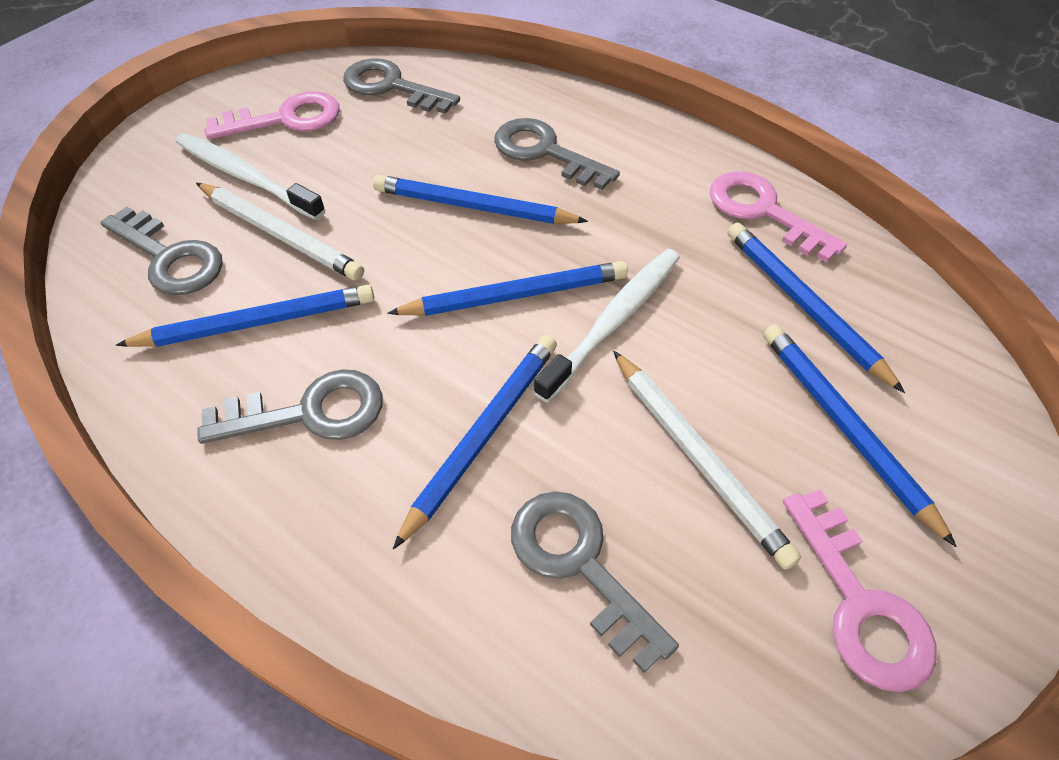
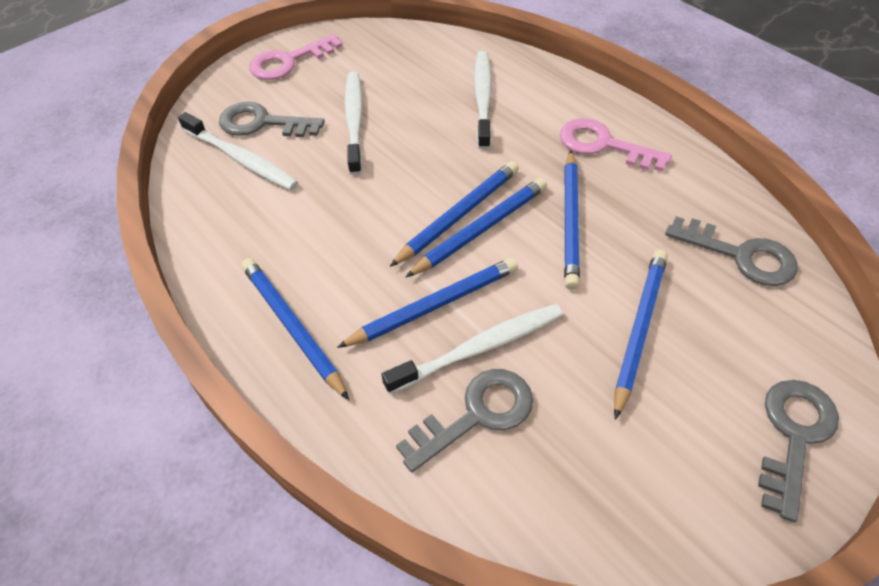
grey key: 5 -> 4
pink key: 3 -> 2
white pencil: 2 -> 0
white toothbrush: 2 -> 4

